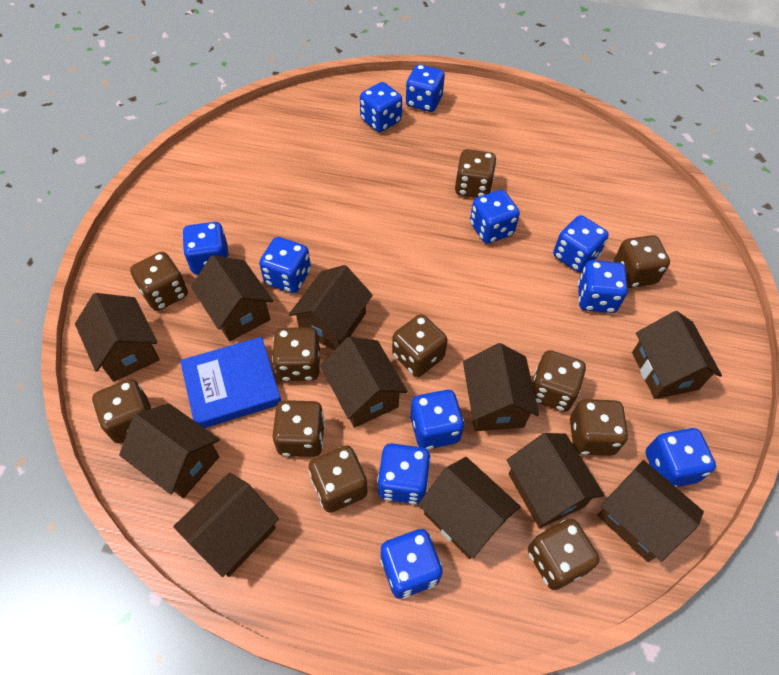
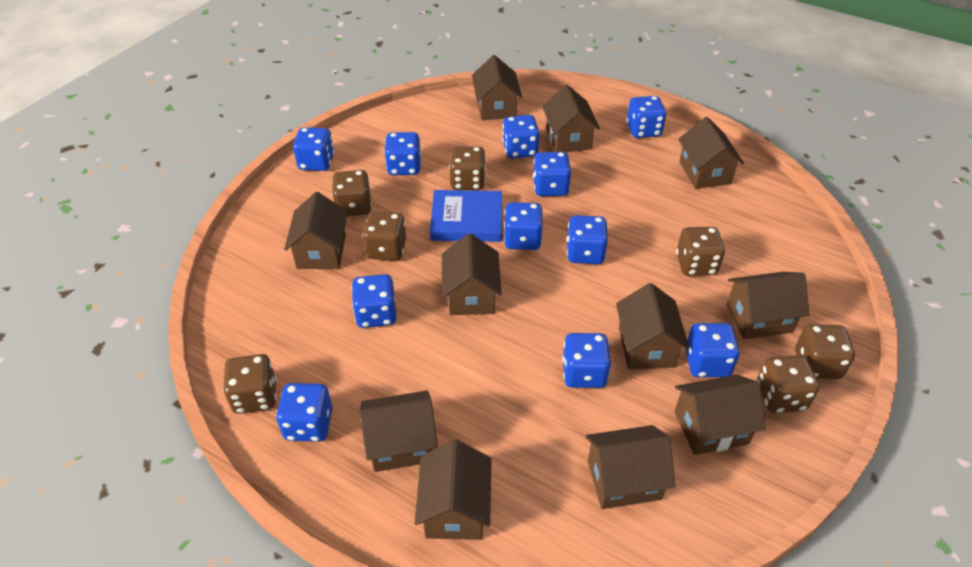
brown dice: 11 -> 7

